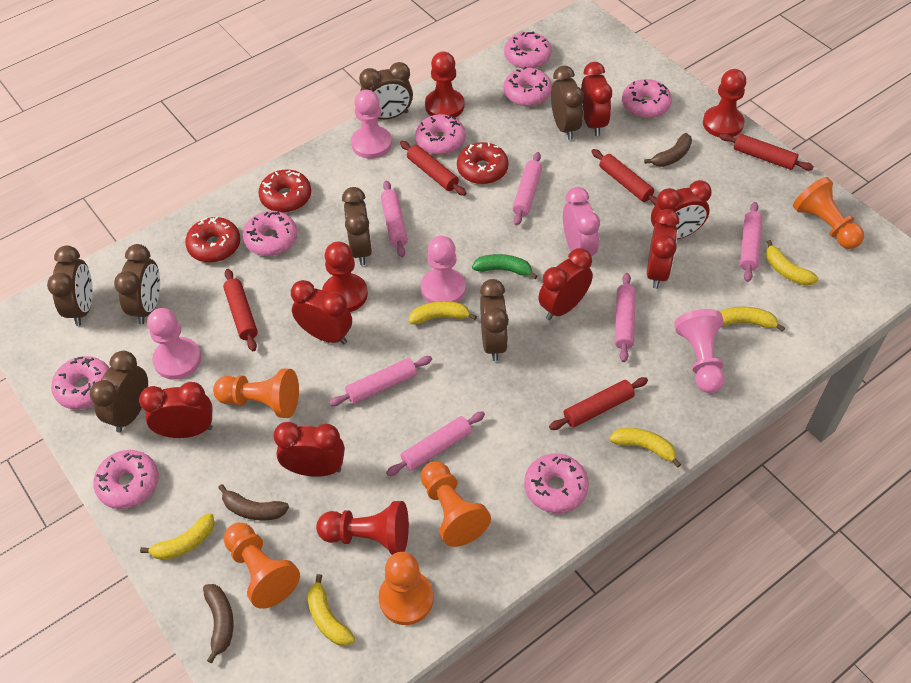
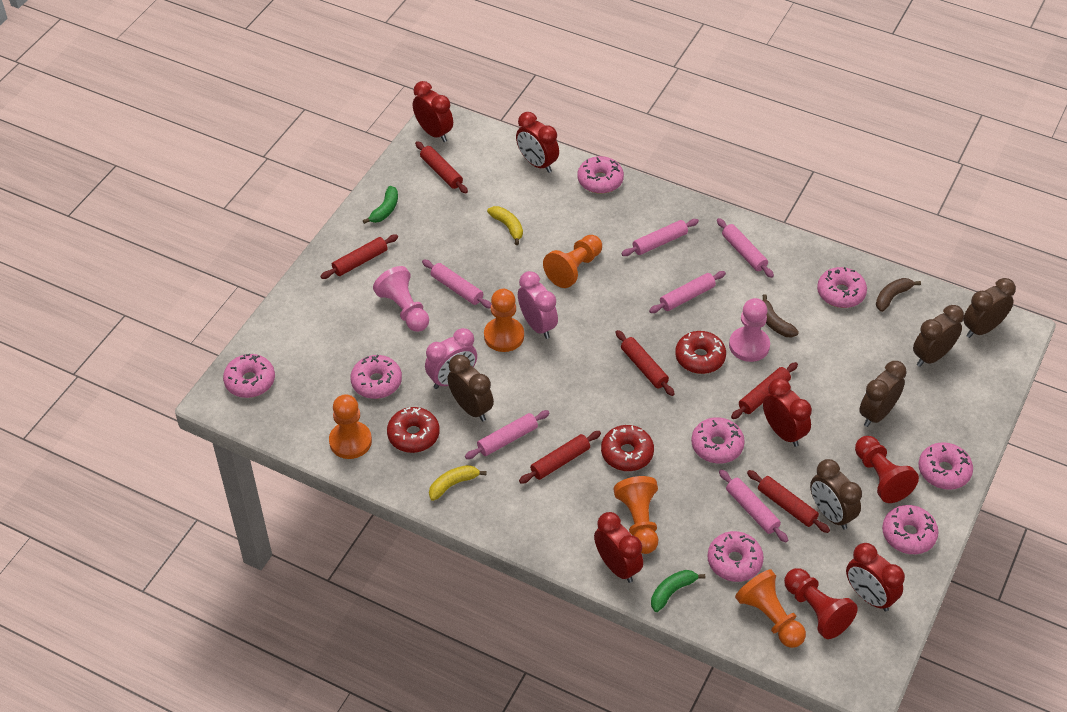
brown banana: 3 -> 2
brown clock: 7 -> 5
green banana: 1 -> 2
pink clock: 1 -> 2
pink pawn: 4 -> 2
red clock: 7 -> 5
red pawn: 4 -> 2
red rolling pin: 5 -> 6
yellow banana: 6 -> 2

